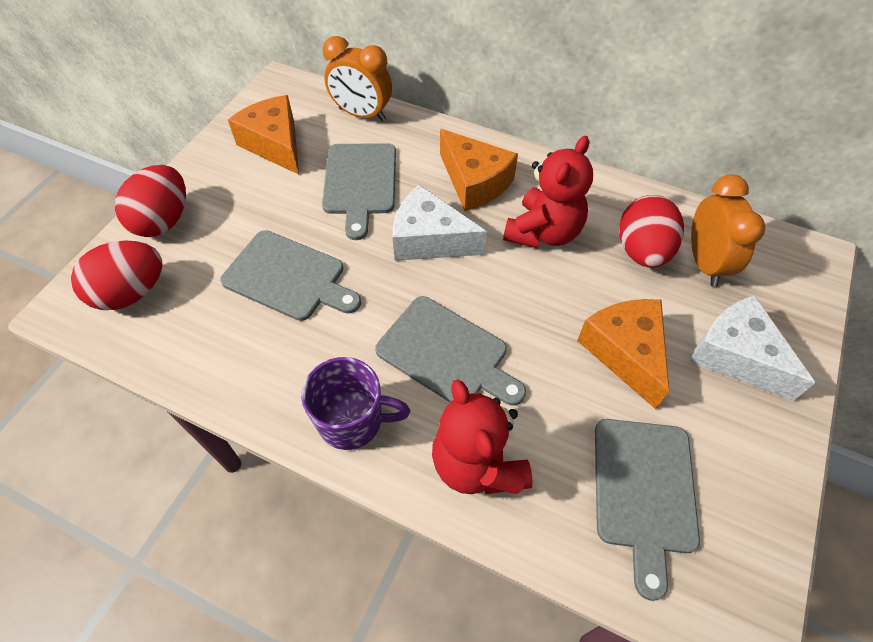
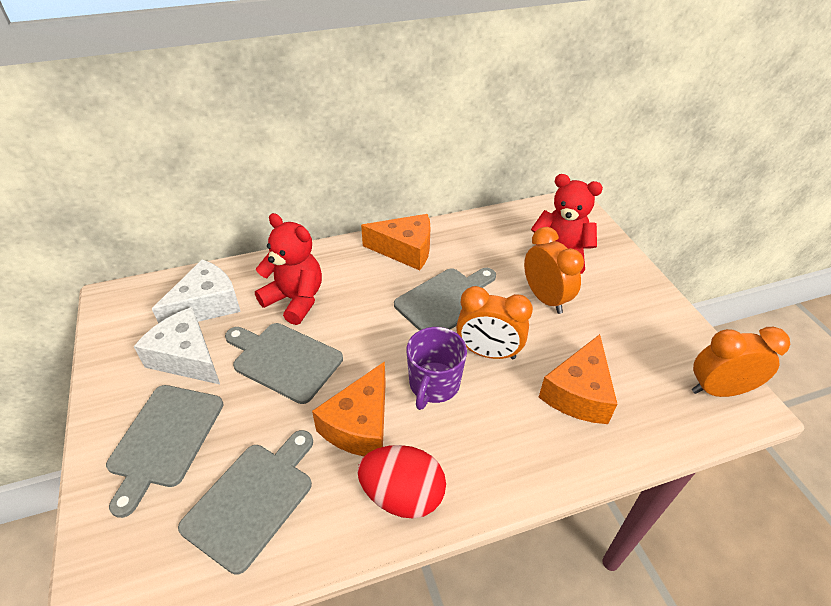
orange clock: 2 -> 3
red egg: 3 -> 1

